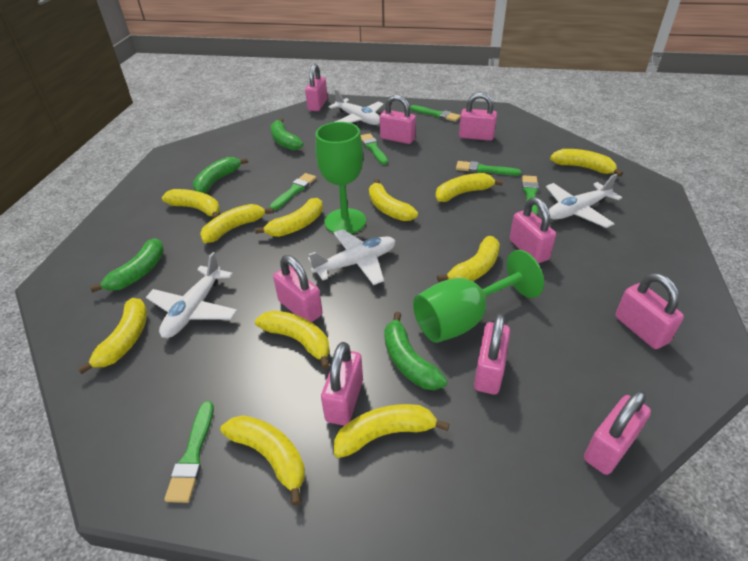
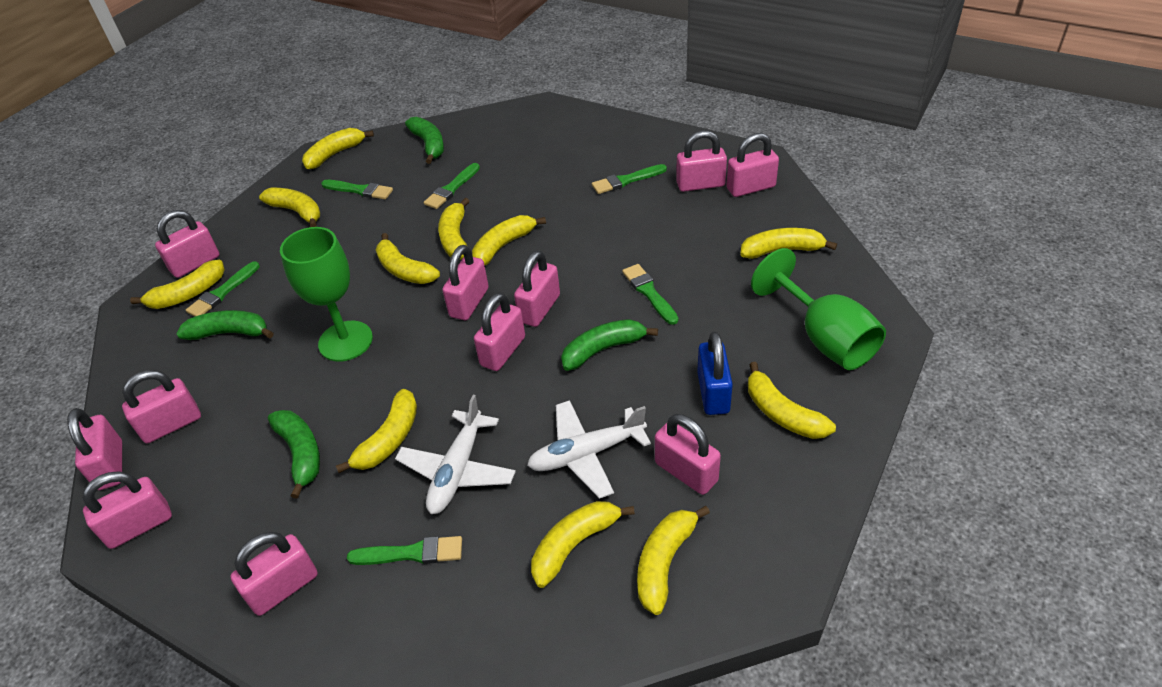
blue padlock: 0 -> 1
pink padlock: 9 -> 11
white plane: 4 -> 2

